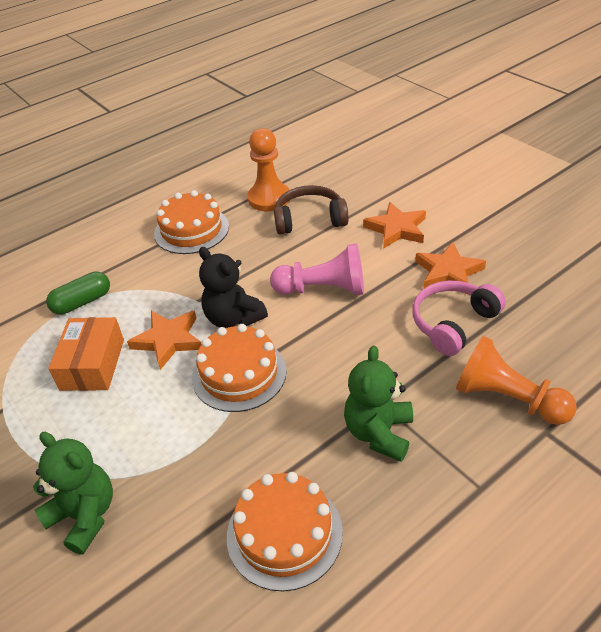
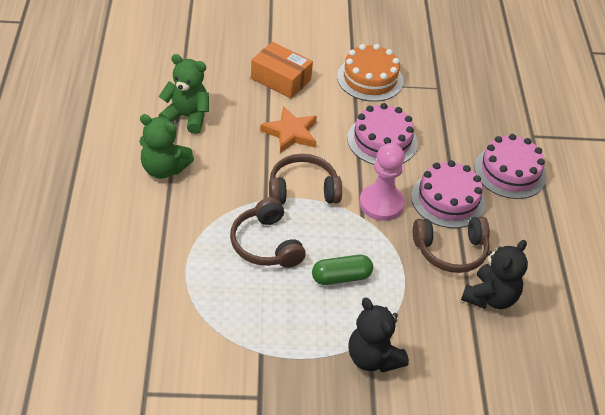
black teddy bear: 1 -> 2
brown headphones: 1 -> 3
orange cake: 3 -> 1
orange pawn: 2 -> 0
orange star: 3 -> 1
pink cake: 0 -> 3
pink headphones: 1 -> 0

